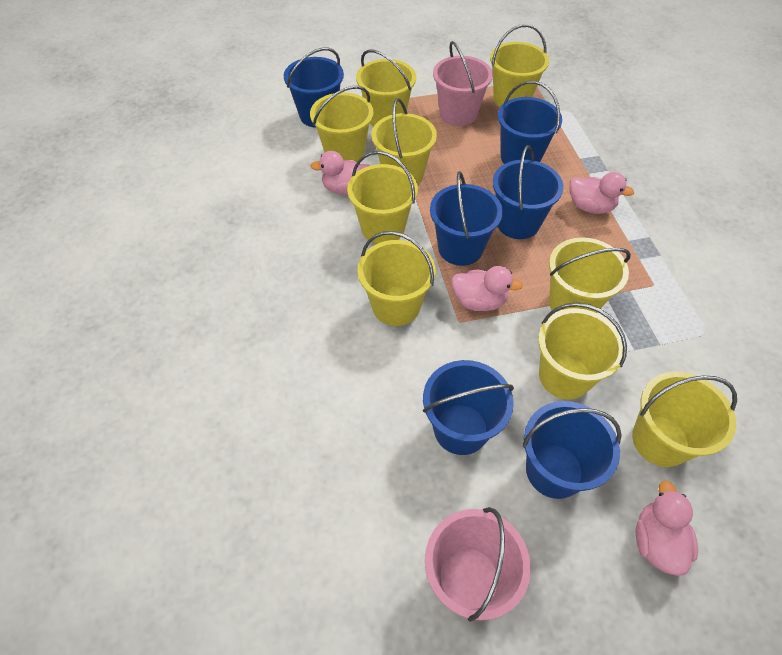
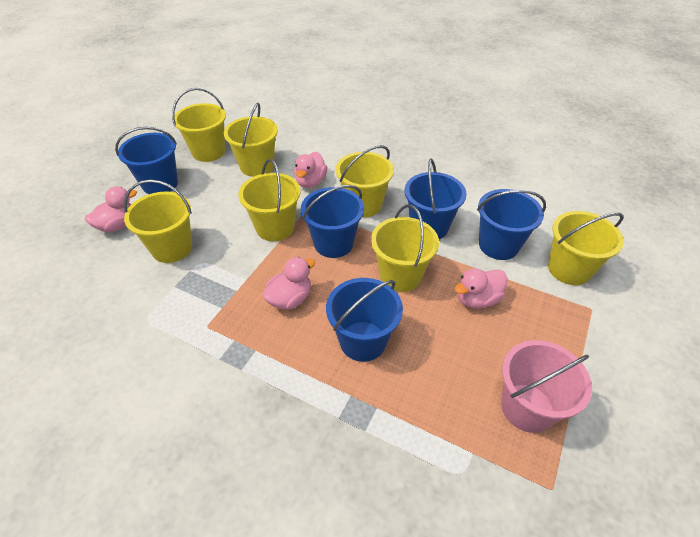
blue bucket: 6 -> 5
pink bucket: 2 -> 1
yellow bucket: 9 -> 7

